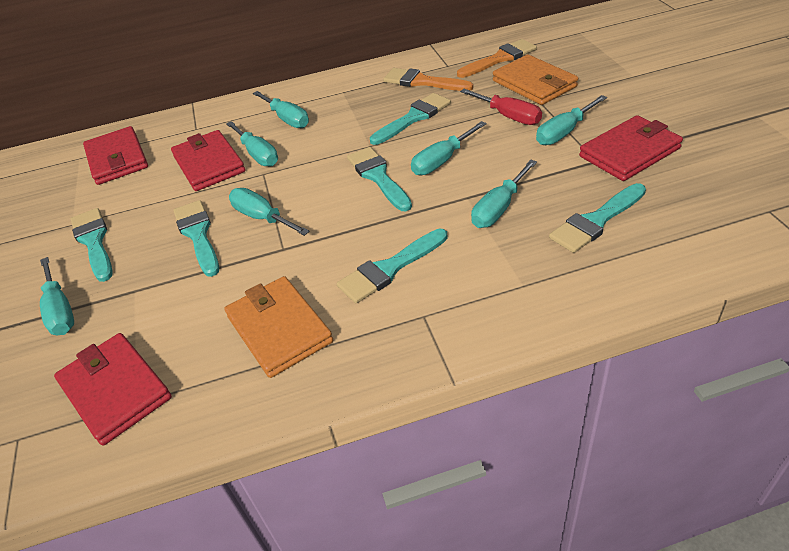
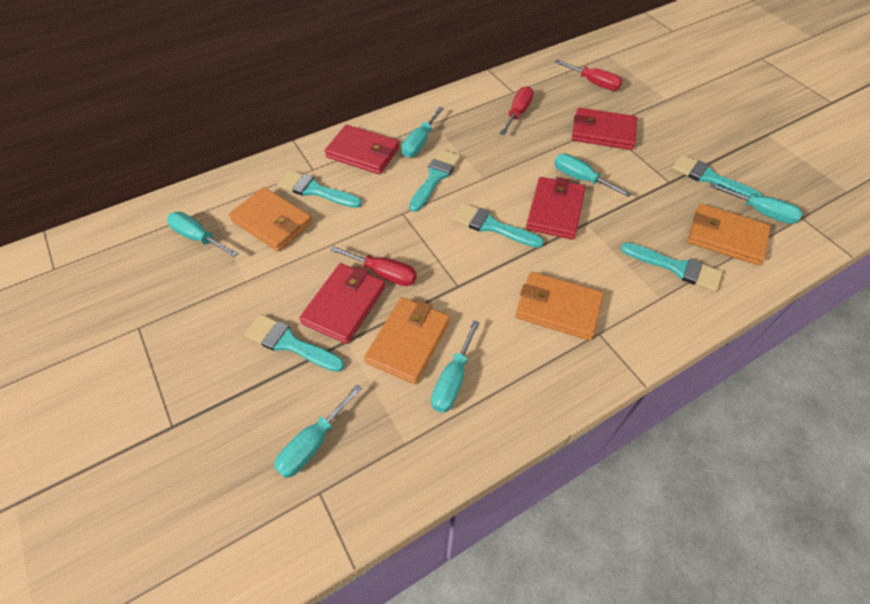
orange brush: 2 -> 0
orange wallet: 2 -> 4
red screwdriver: 1 -> 3
turquoise screwdriver: 7 -> 6

